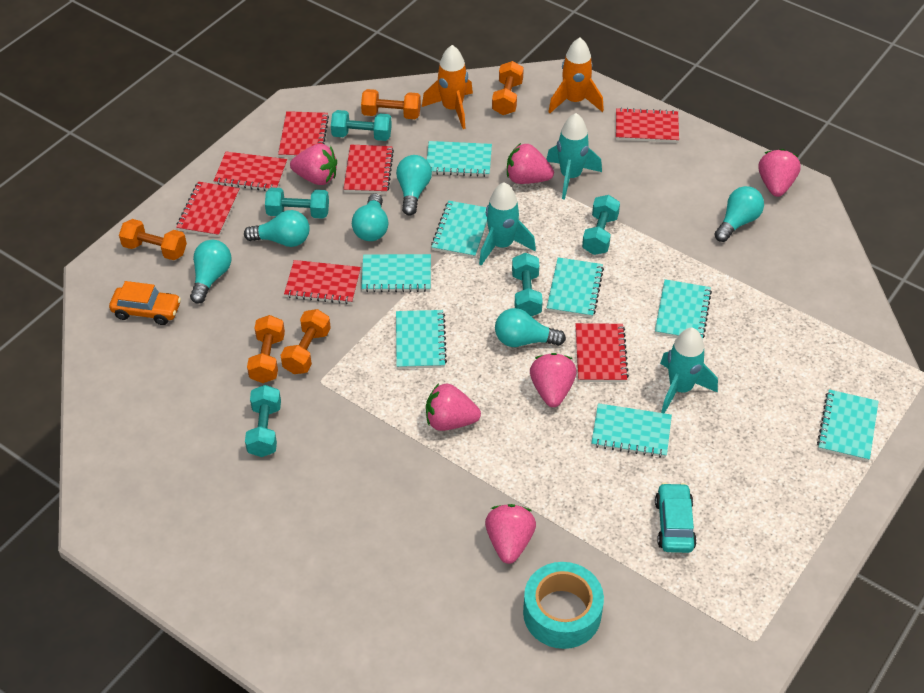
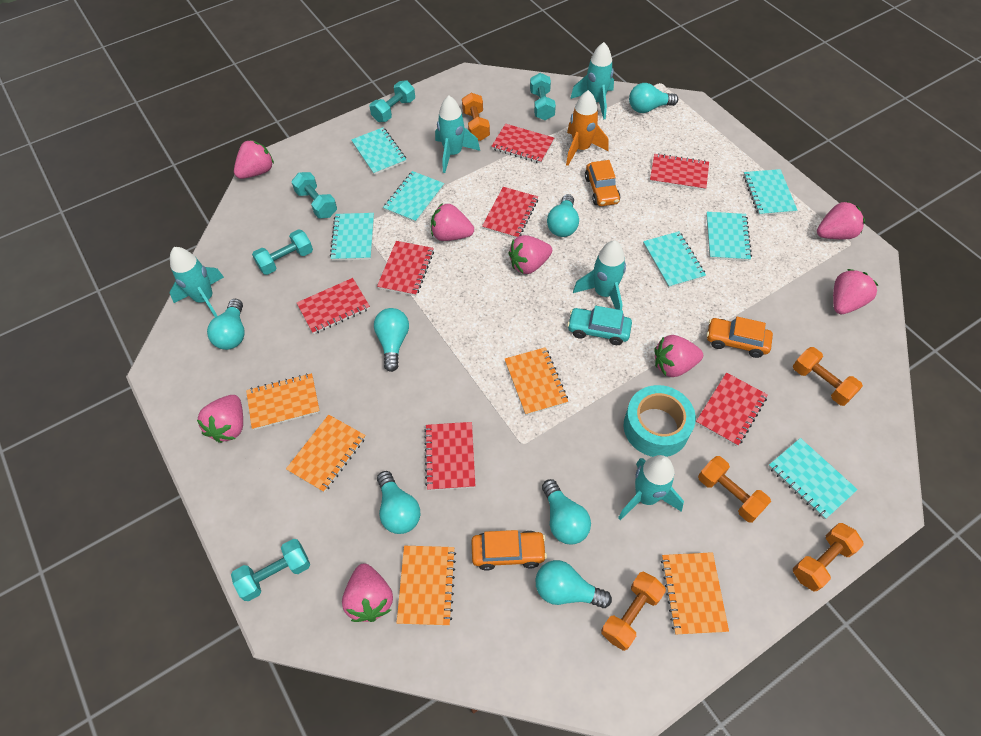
orange car: 1 -> 3
orange notebook: 0 -> 5
orange rocket: 2 -> 1
pink strawberry: 6 -> 8
turquoise light bulb: 6 -> 7
turquoise notebook: 8 -> 7
turquoise rocket: 3 -> 5

